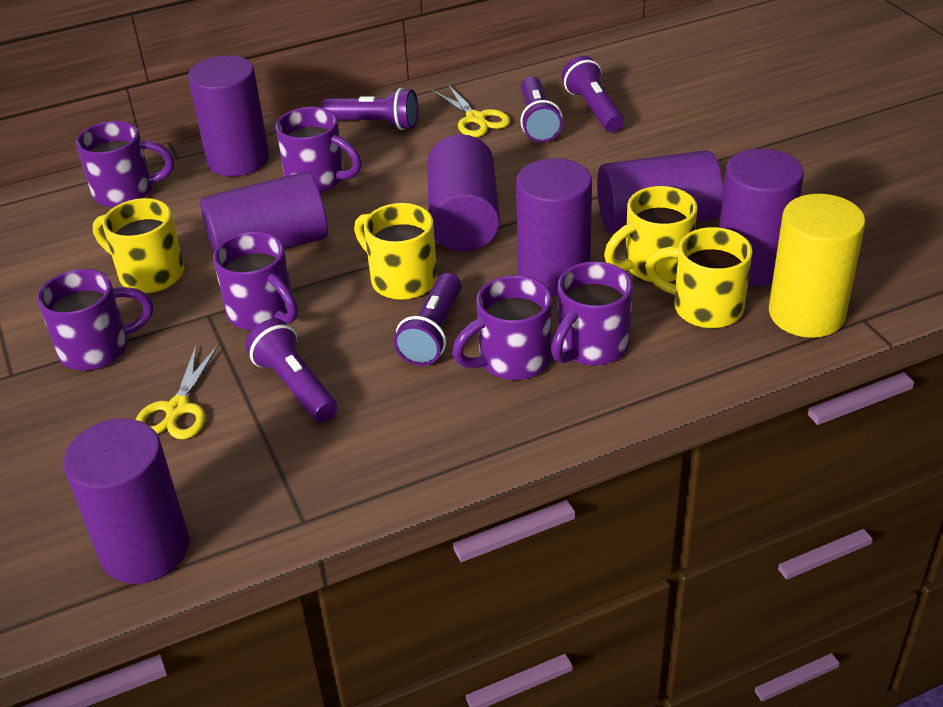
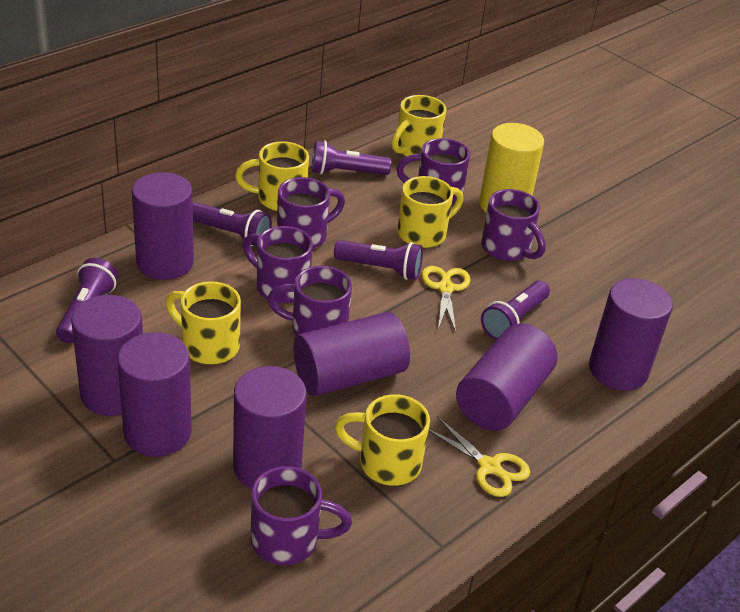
yellow mug: 4 -> 5

